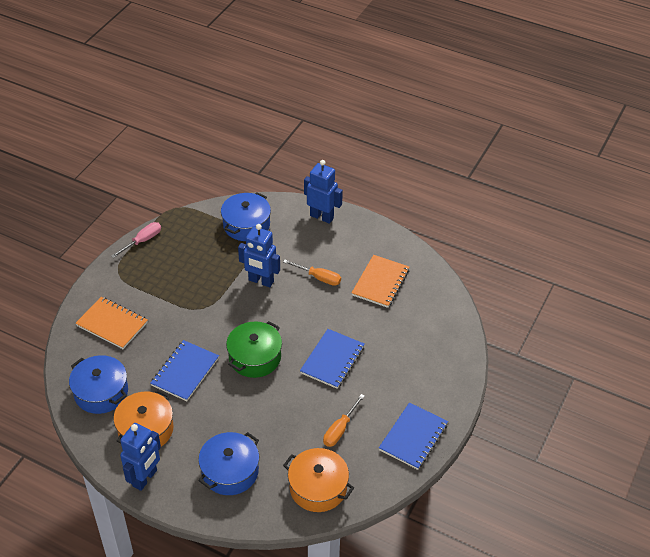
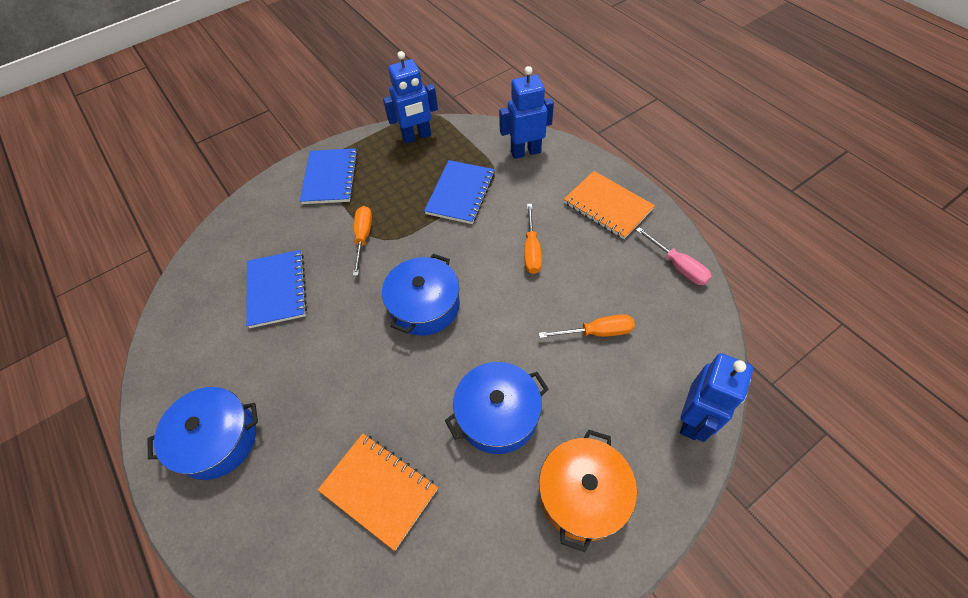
green pot: 1 -> 0
orange pot: 2 -> 1
orange screwdriver: 2 -> 3

